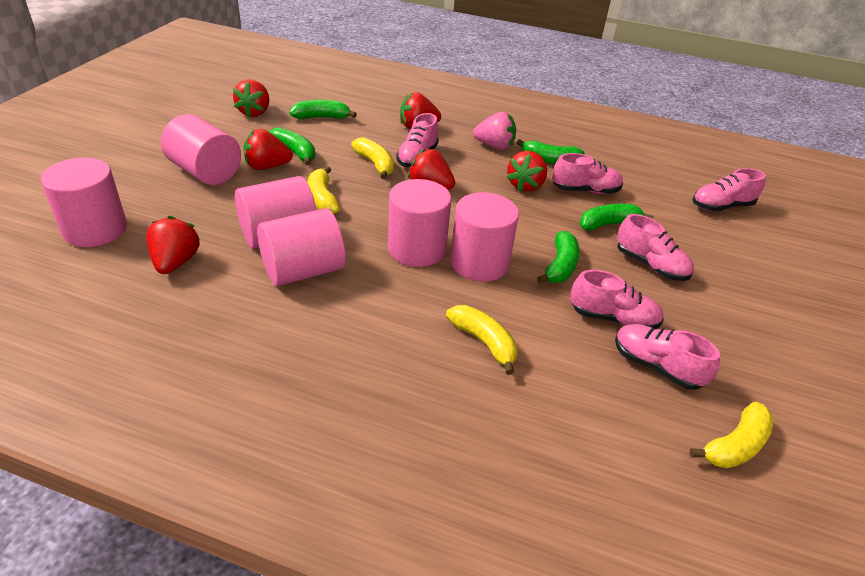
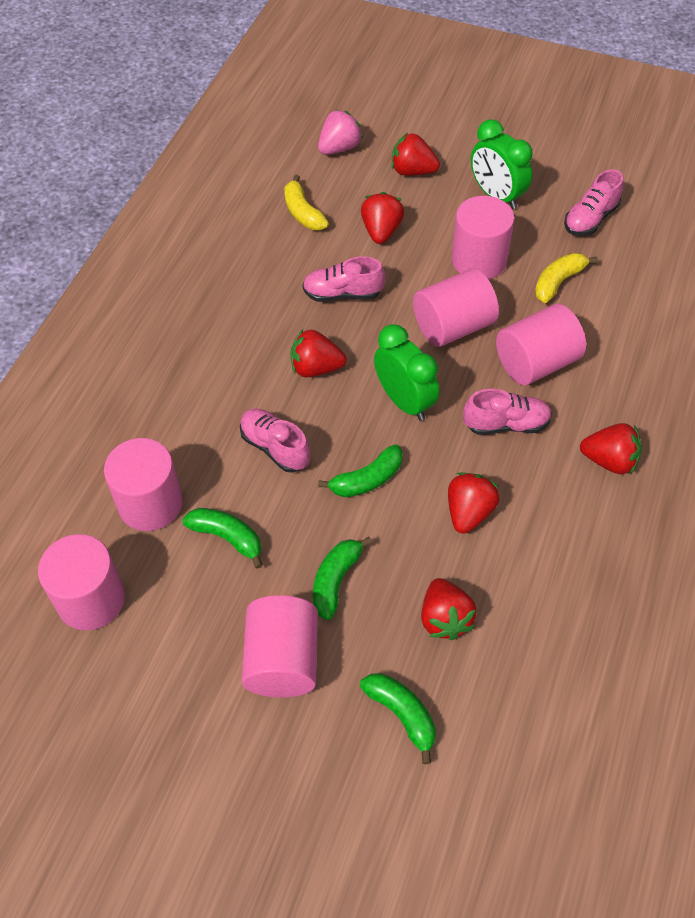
green banana: 5 -> 4
green clock: 0 -> 2
pink shoe: 6 -> 4
yellow banana: 4 -> 2

